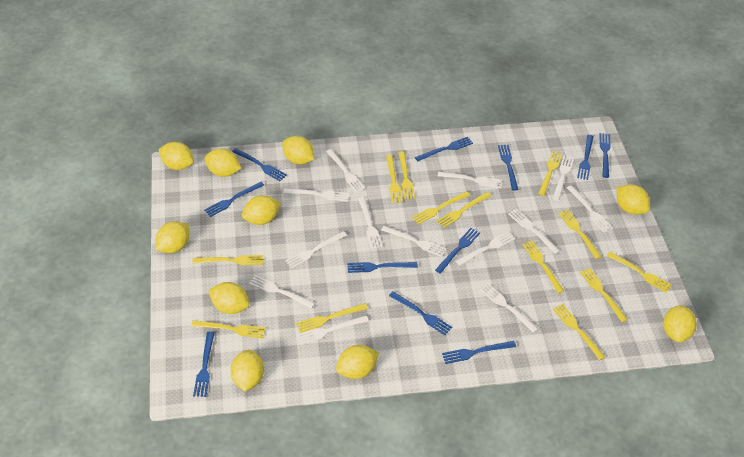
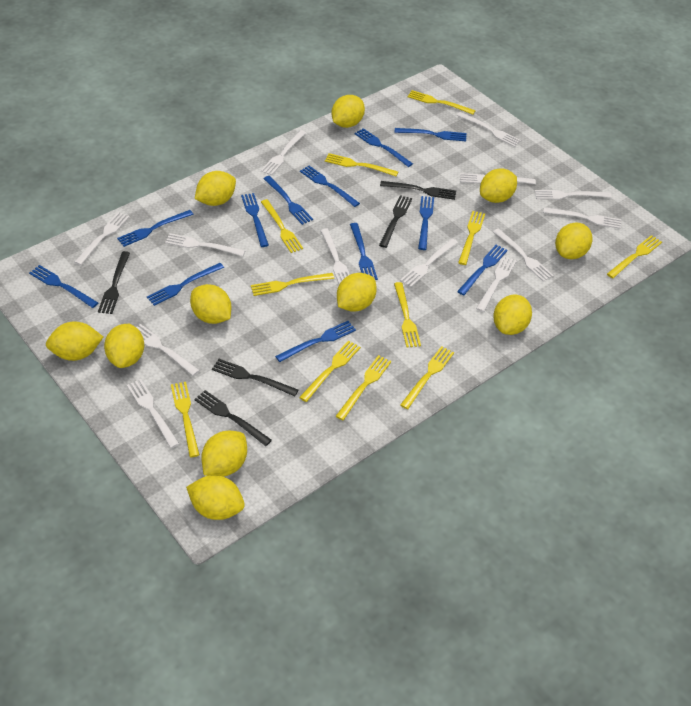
black fork: 0 -> 5
blue fork: 11 -> 12
yellow fork: 13 -> 11
yellow lemon: 10 -> 11

